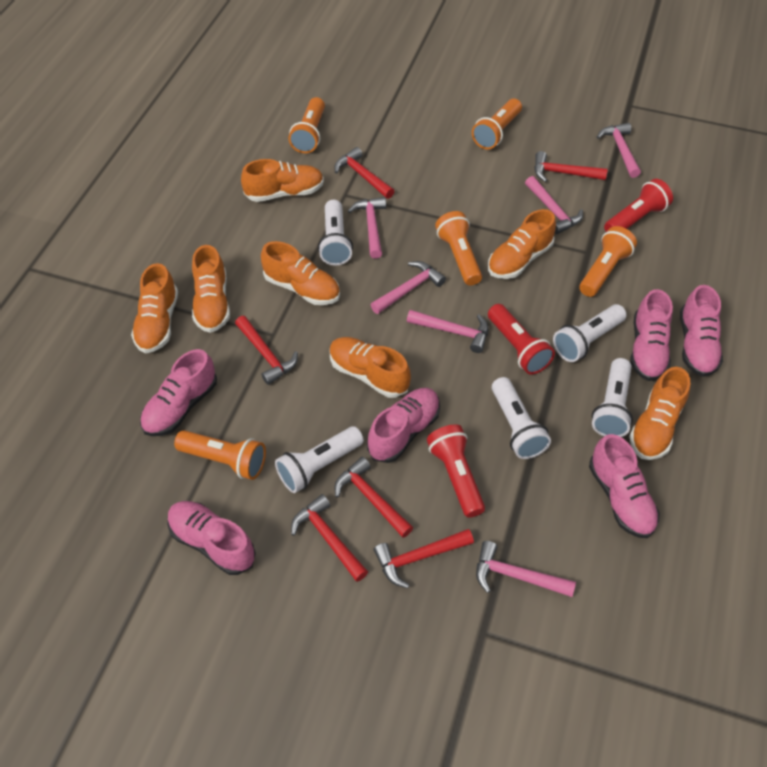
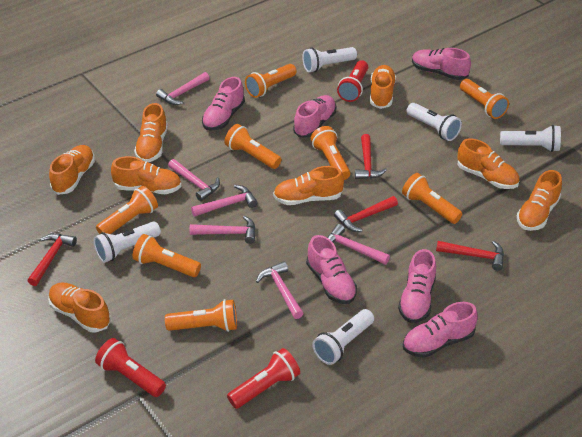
orange flashlight: 5 -> 8
orange shoe: 7 -> 8
red hammer: 6 -> 4

